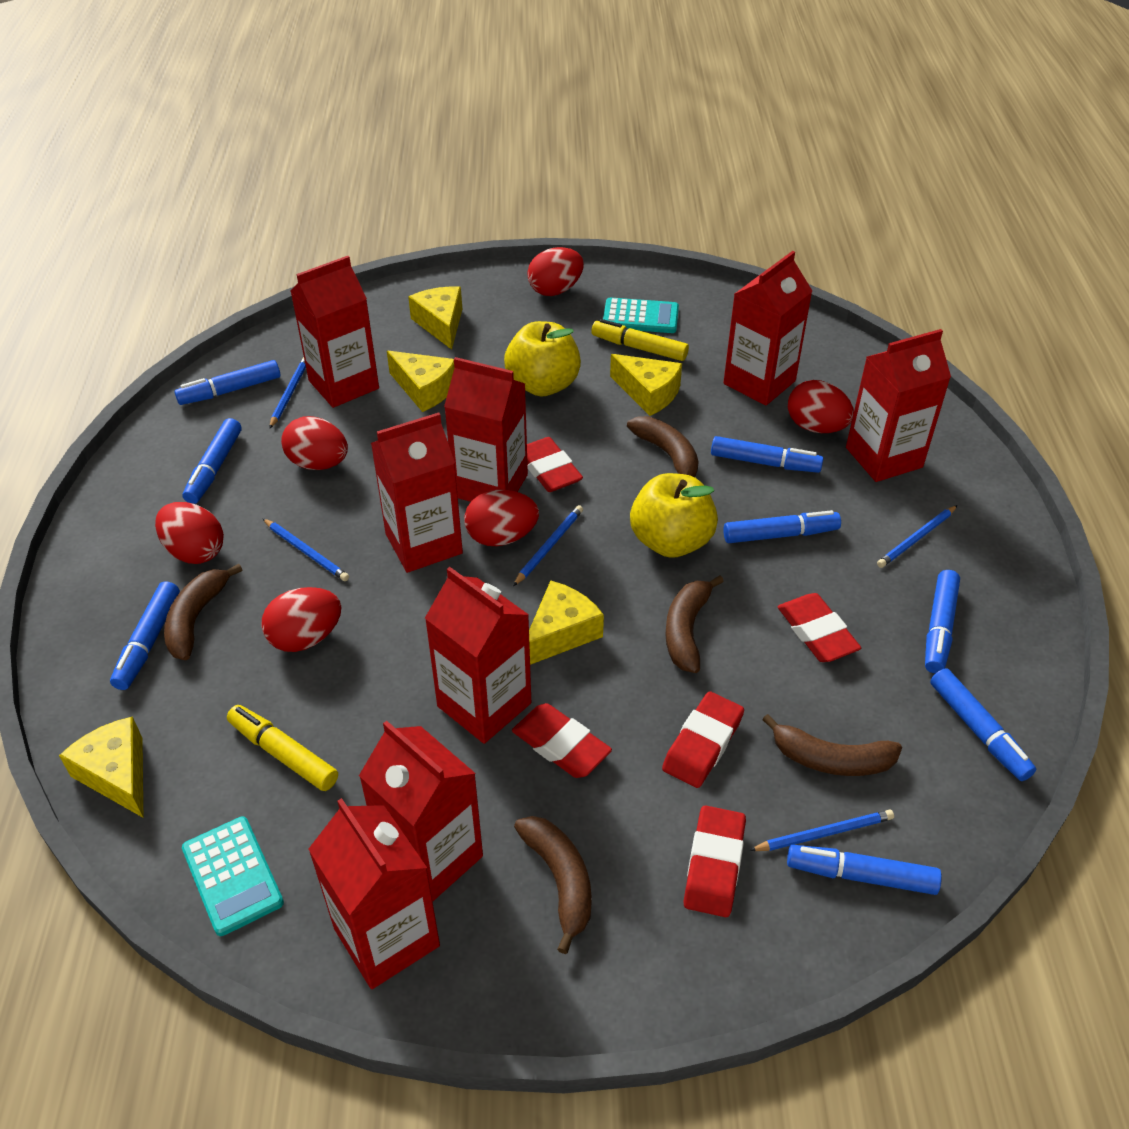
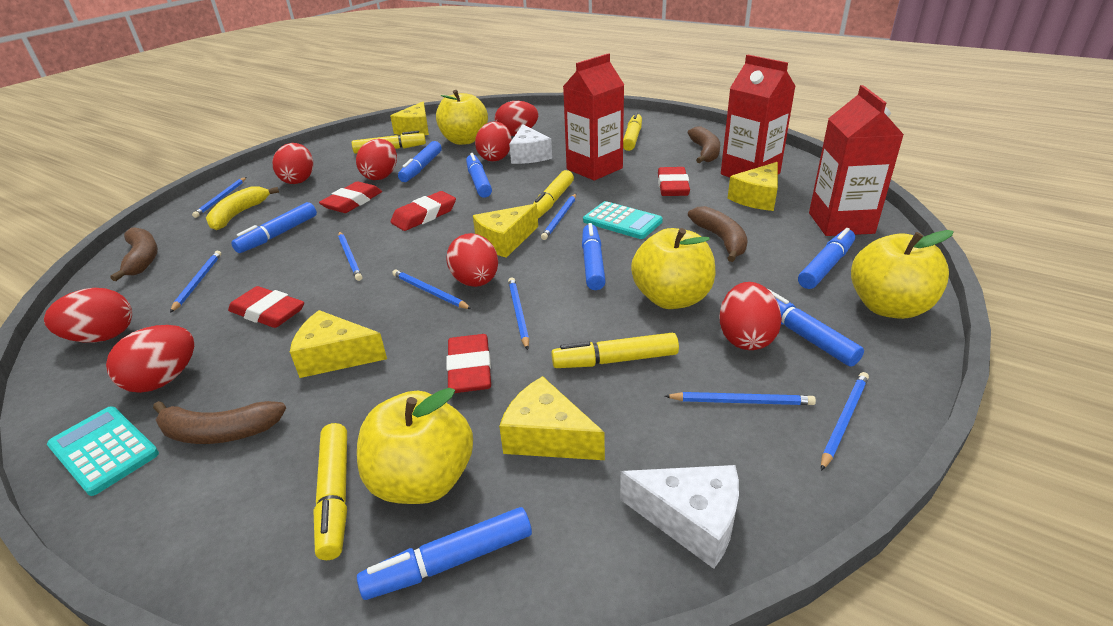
blue marker: 8 -> 7
blue pencil: 5 -> 8
brown banana: 5 -> 4
red carton: 8 -> 3
red egg: 6 -> 8
white cheese: 0 -> 2
yellow apple: 2 -> 4
yellow banana: 0 -> 1
yellow marker: 2 -> 5

